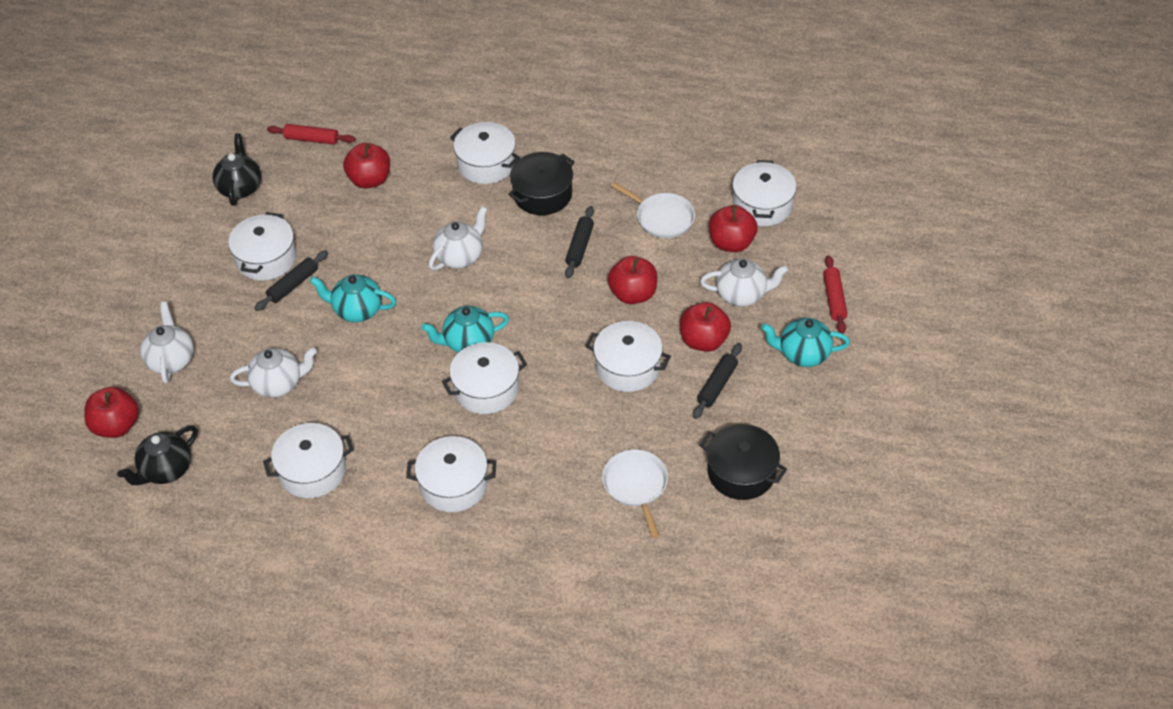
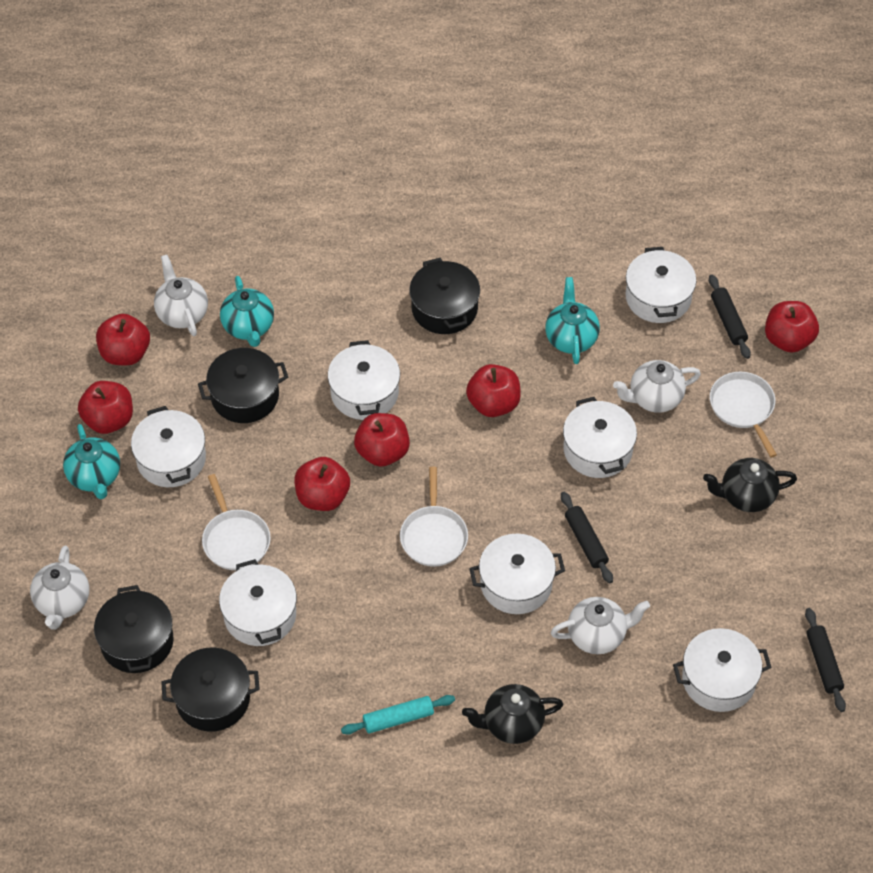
black pot: 2 -> 4
red apple: 5 -> 6
red rolling pin: 2 -> 0
turquoise rolling pin: 0 -> 1
white pan: 2 -> 3

